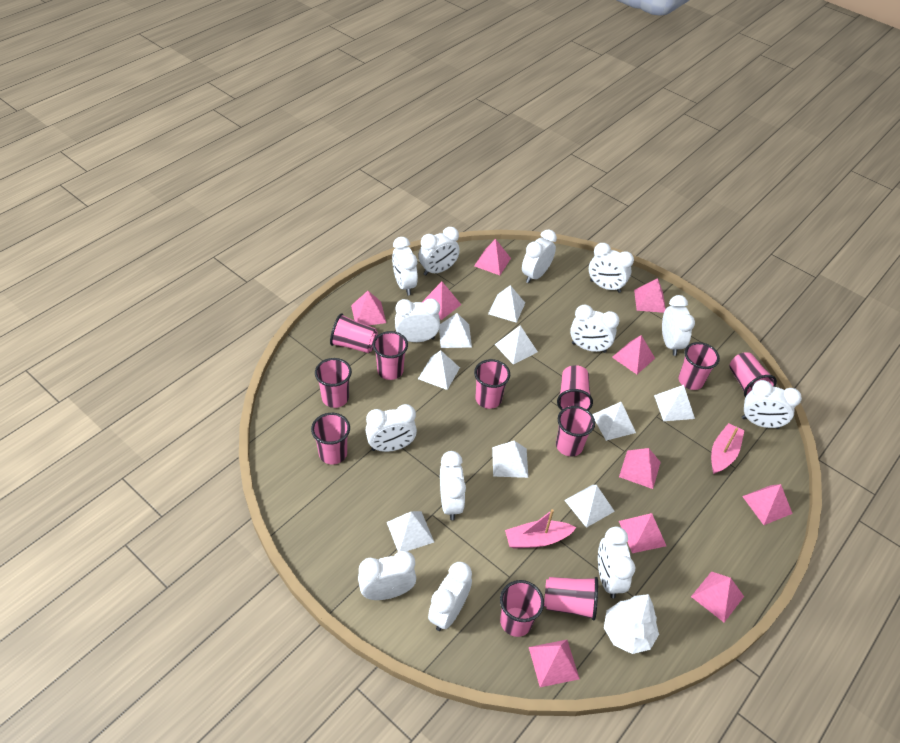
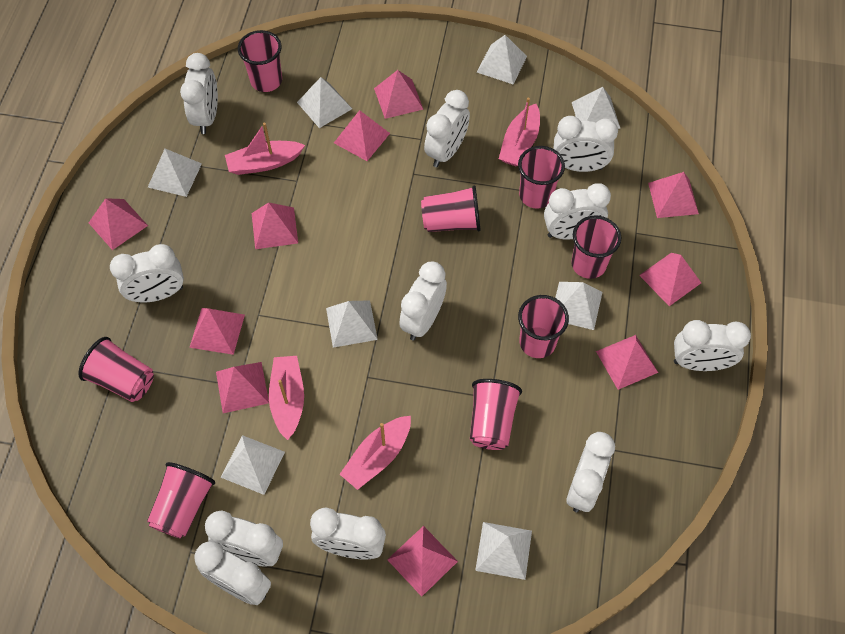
pink boat: 2 -> 4
pink cup: 11 -> 8
white clock: 13 -> 11
white pyramid: 9 -> 8
white tree: 1 -> 0

